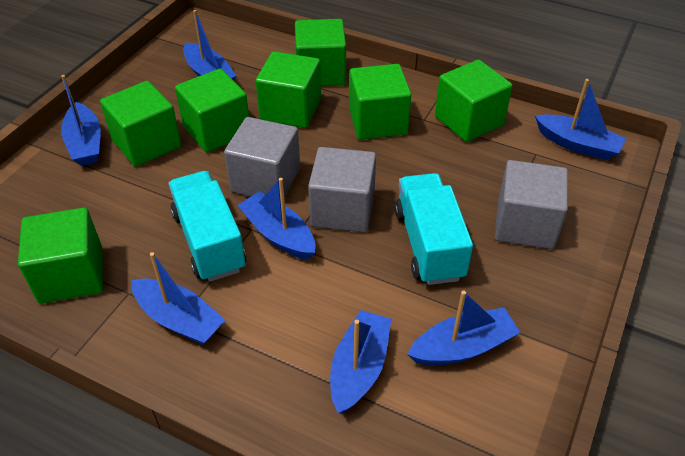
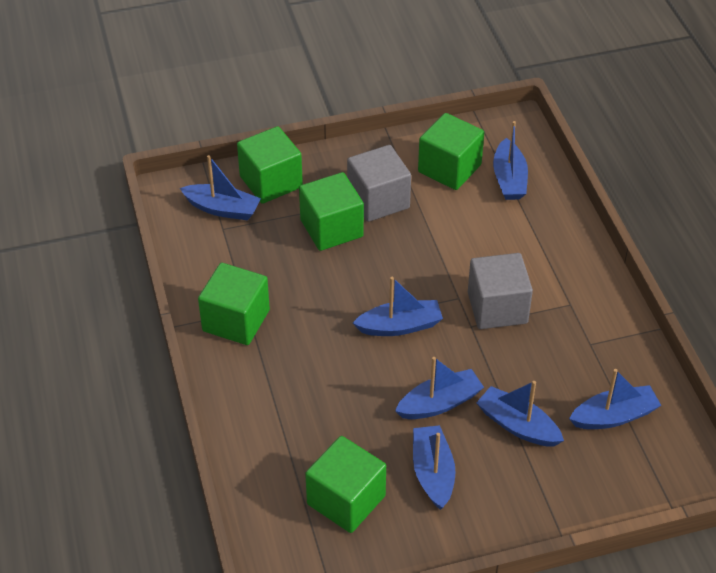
green cube: 7 -> 5
grey cube: 3 -> 2
turquoise truck: 2 -> 0

